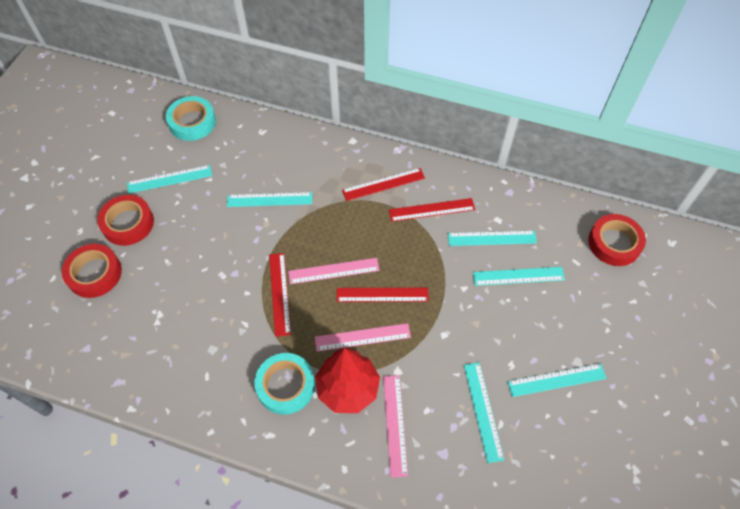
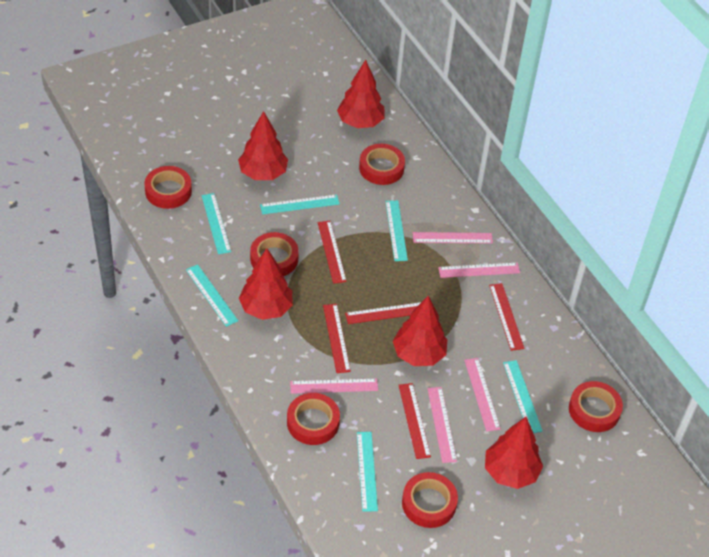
pink ruler: 3 -> 5
red ruler: 4 -> 5
red tape: 3 -> 6
red tree: 1 -> 5
turquoise tape: 2 -> 0

